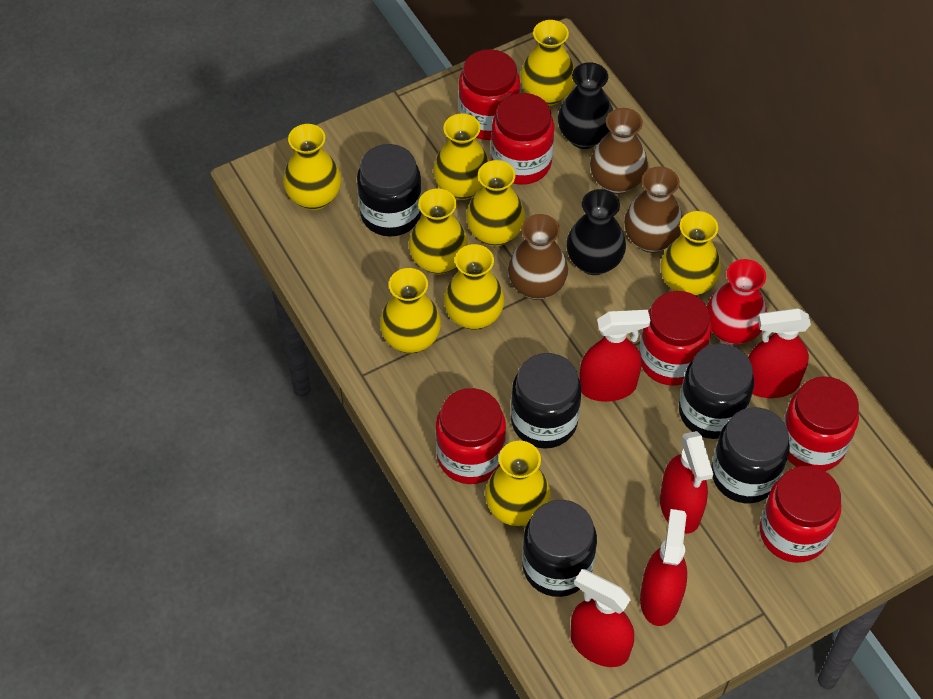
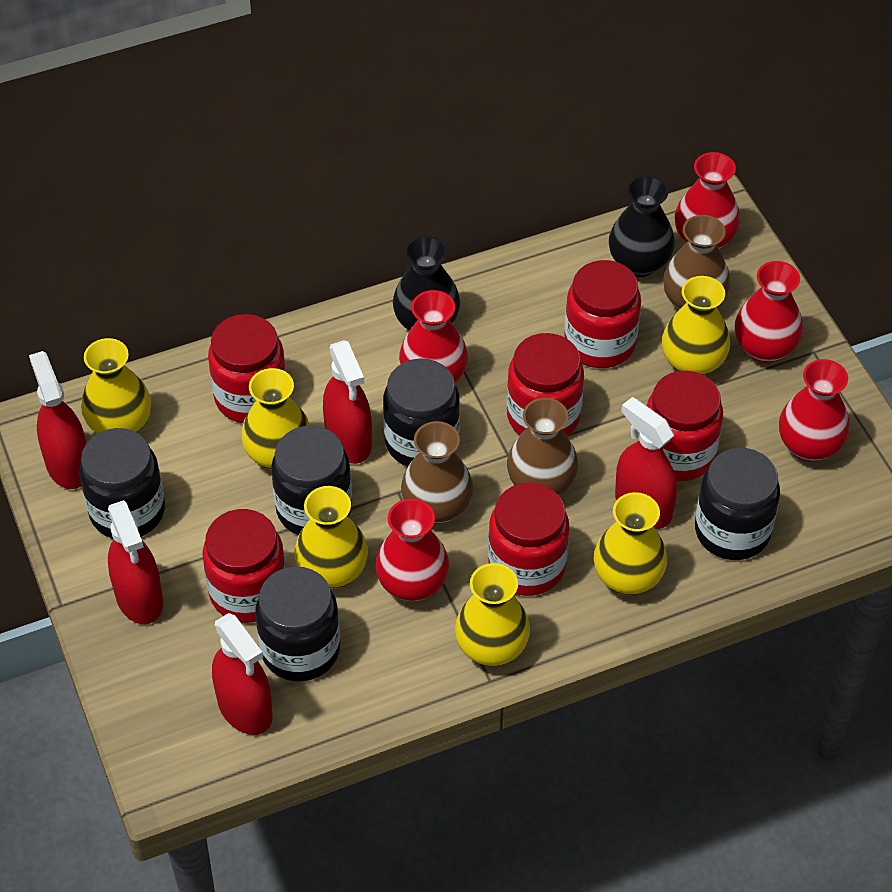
red vase: 1 -> 5
yellow vase: 9 -> 6

